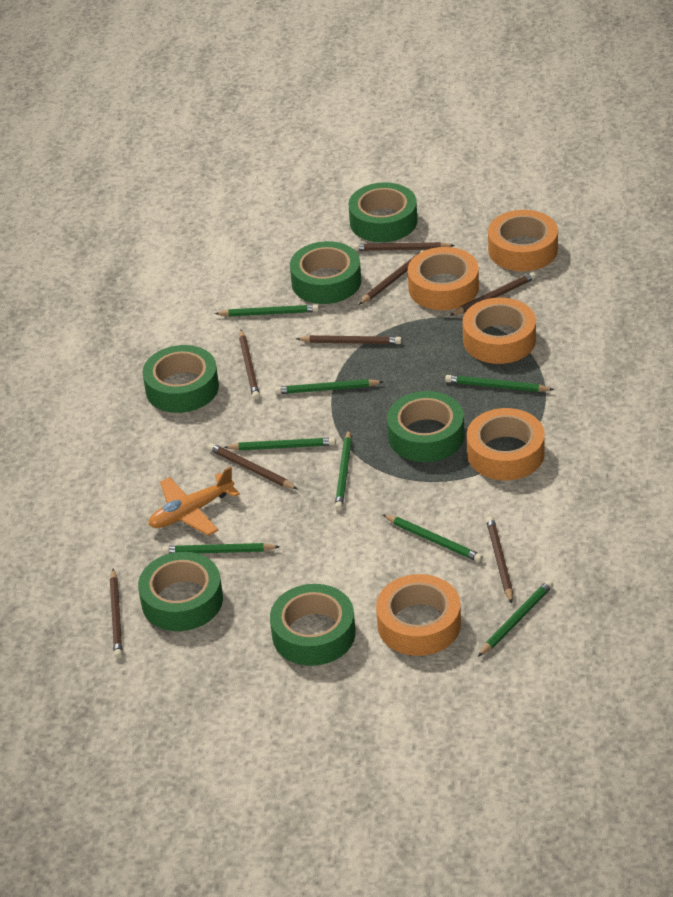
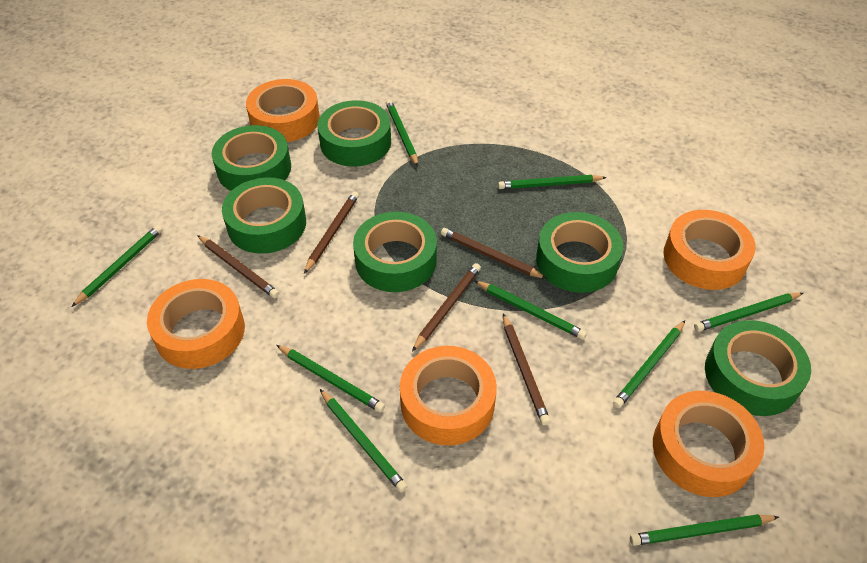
brown pencil: 8 -> 5
green pencil: 8 -> 9
orange plane: 1 -> 0

